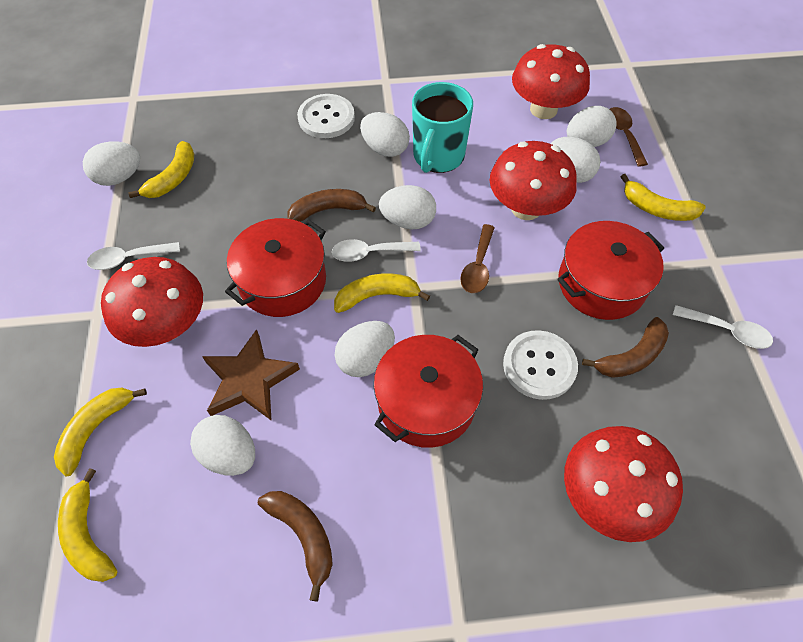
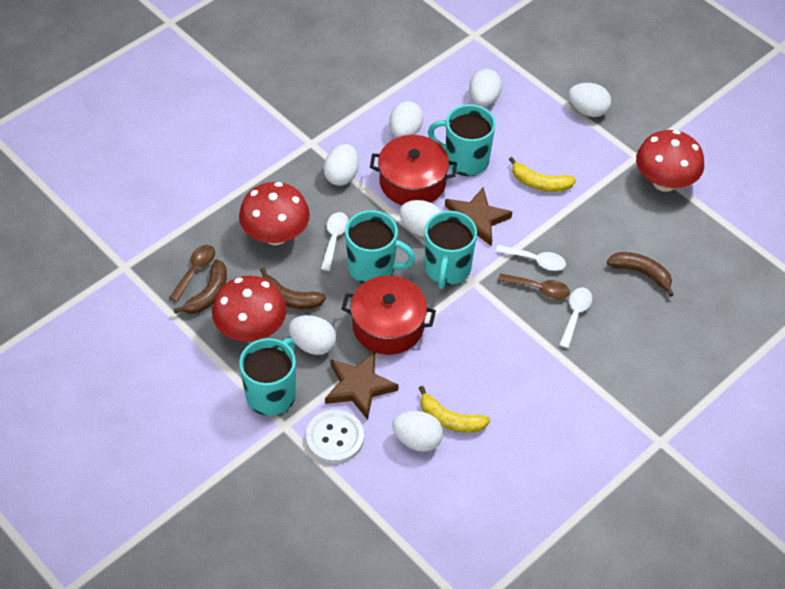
brown star: 1 -> 2
red mushroom: 4 -> 3
red pot: 3 -> 2
turquoise mug: 1 -> 4
white button: 2 -> 1
yellow banana: 5 -> 2

